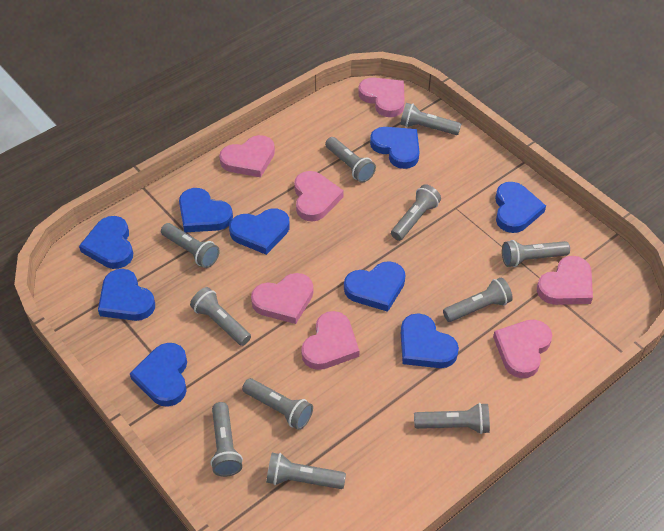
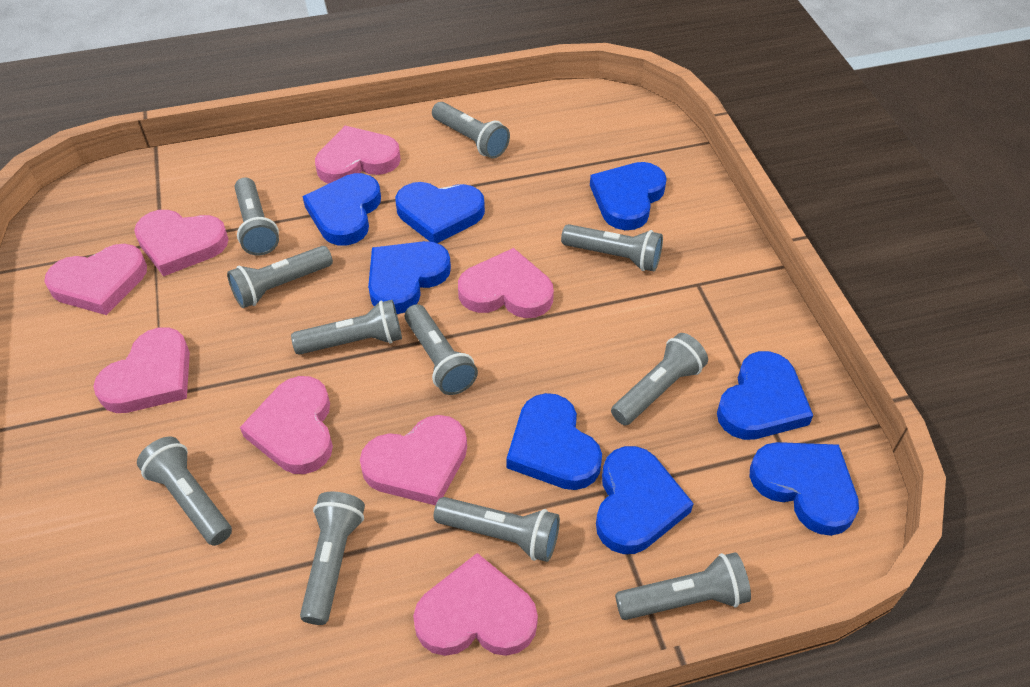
blue heart: 9 -> 8
pink heart: 7 -> 8

